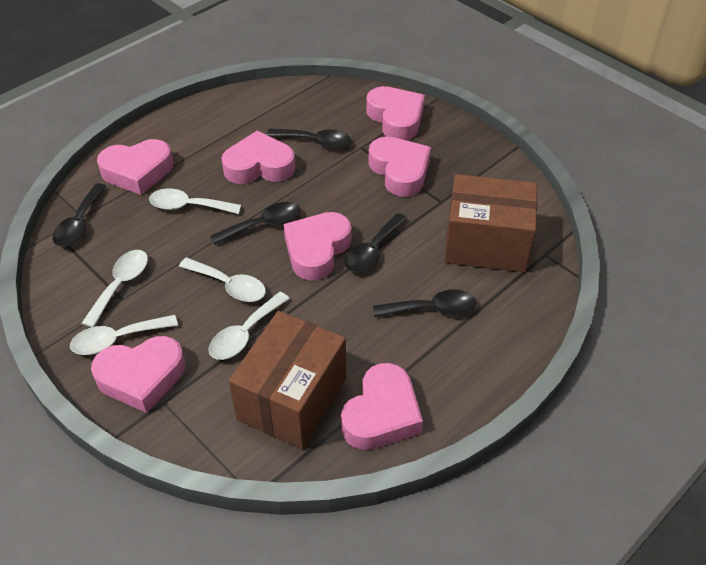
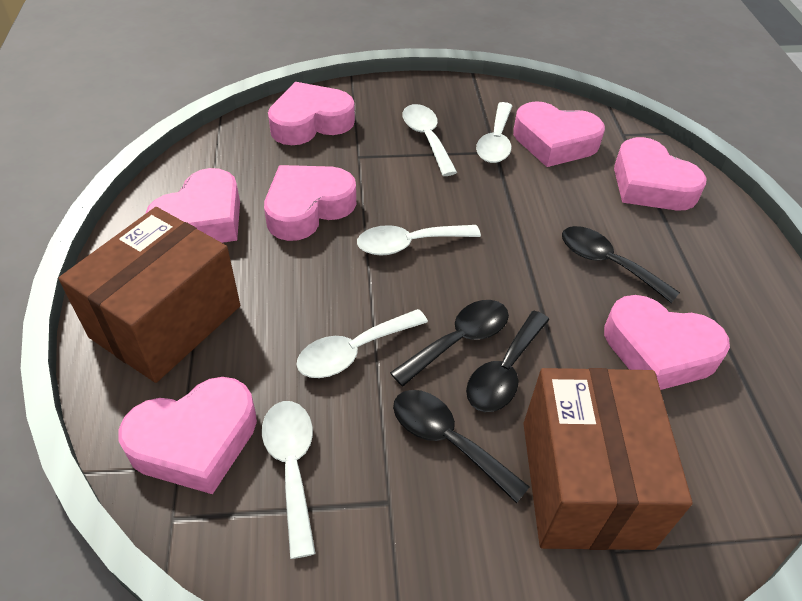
black spoon: 5 -> 4

